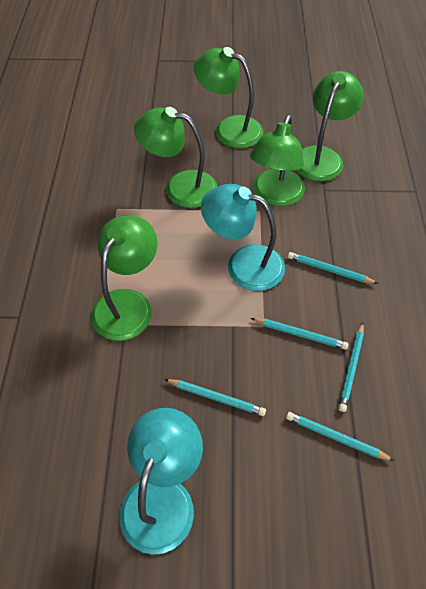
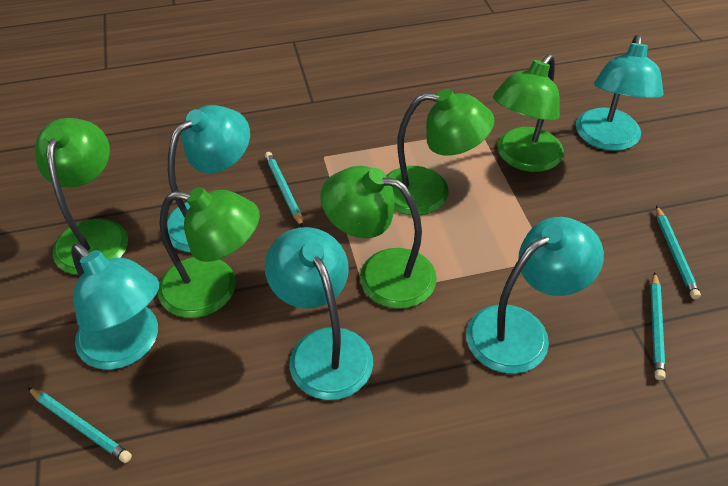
turquoise lamp: 2 -> 5
turquoise pencil: 5 -> 4

